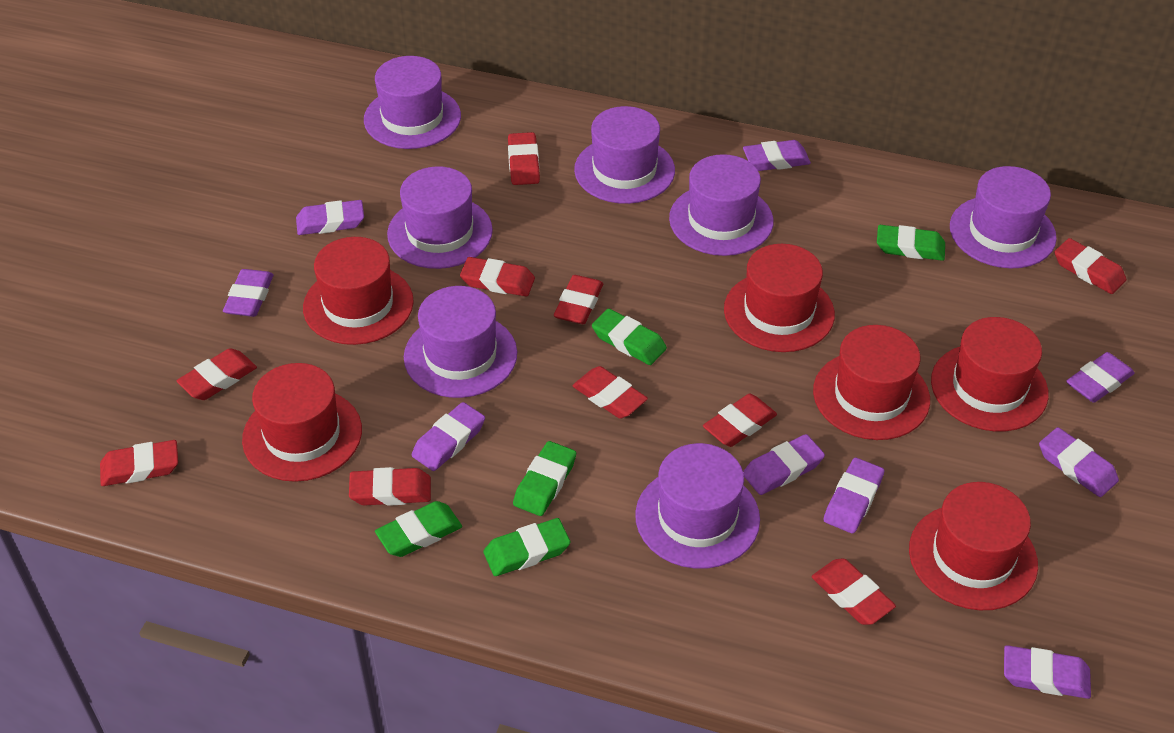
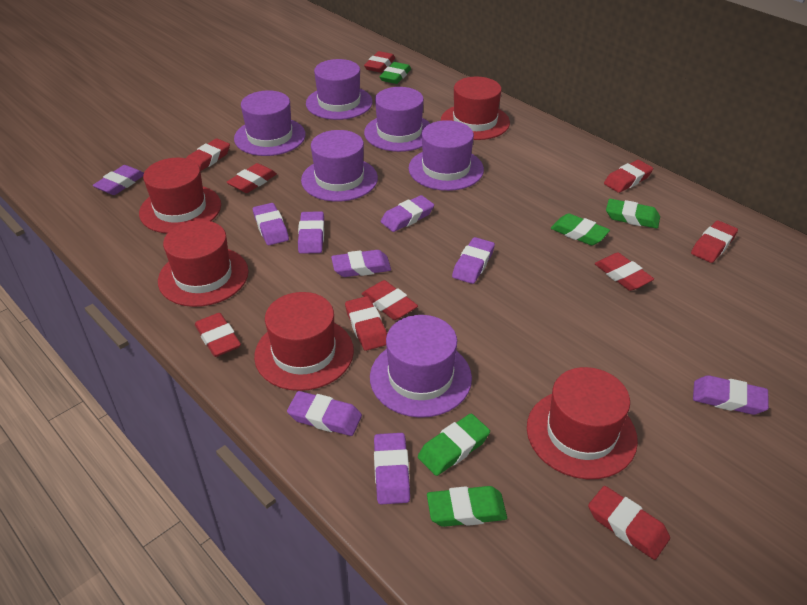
purple hat: 7 -> 6
red hat: 6 -> 5

